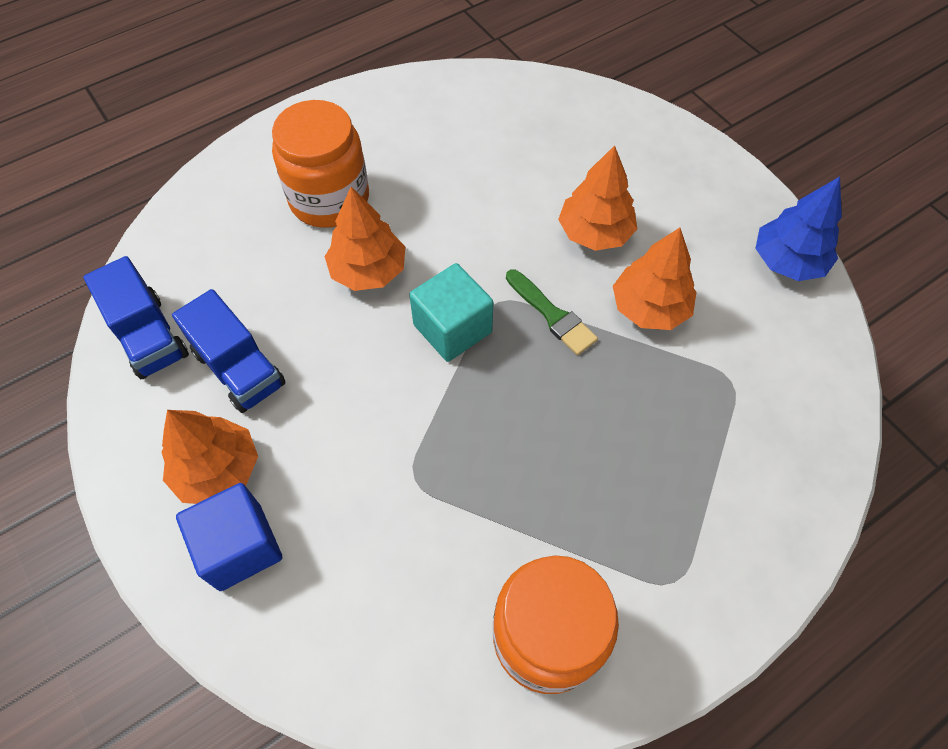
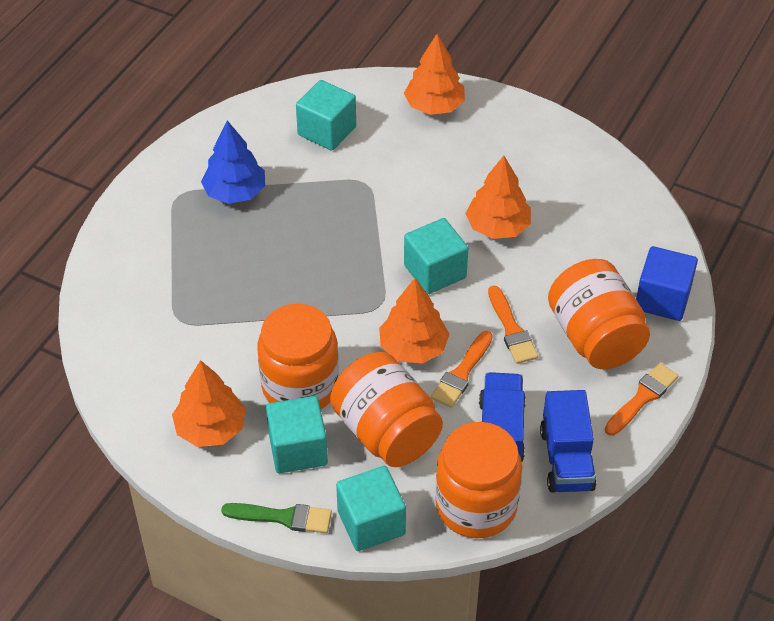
orange brush: 0 -> 3
orange jar: 2 -> 4
turquoise cube: 1 -> 4

